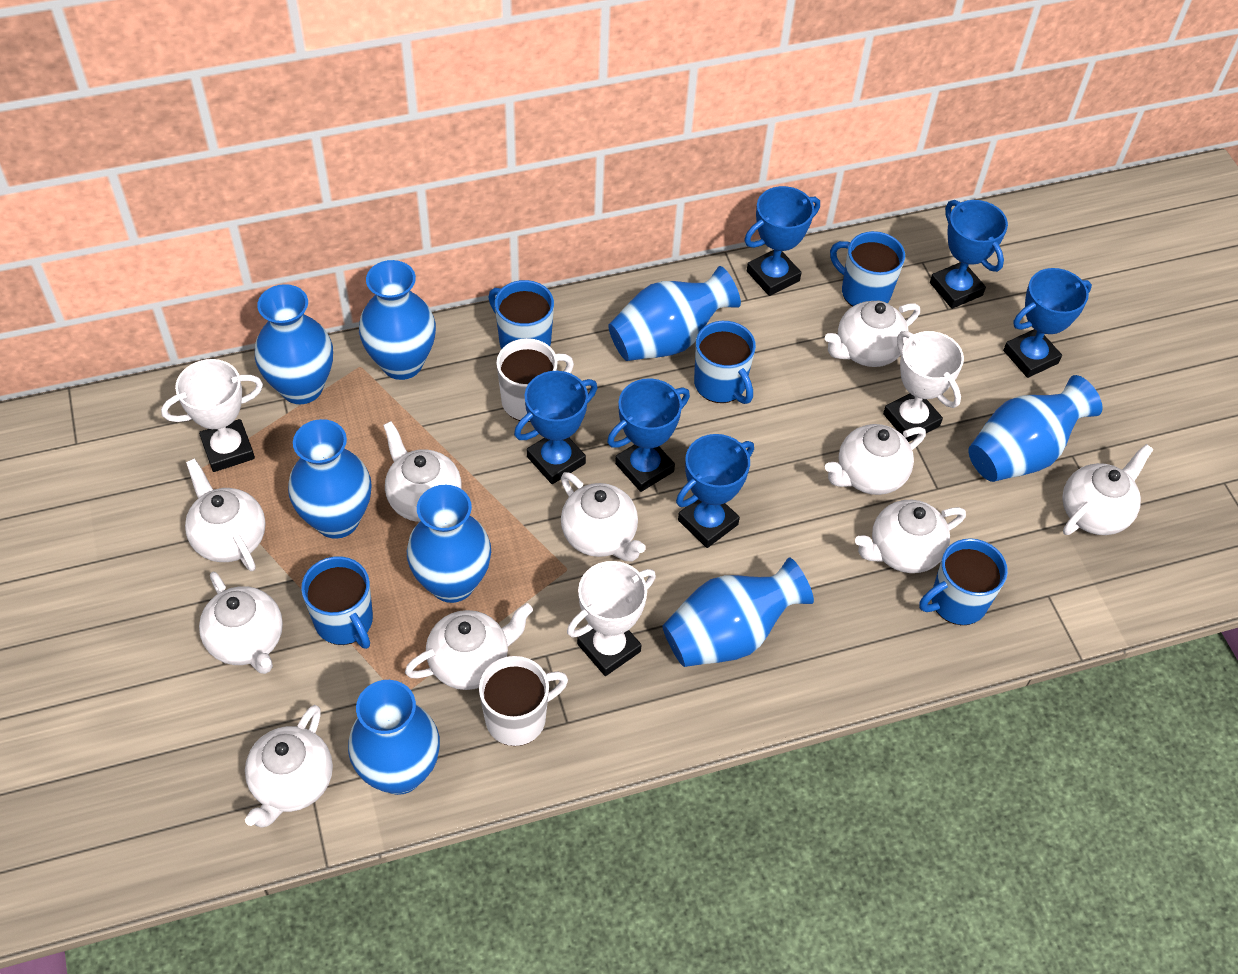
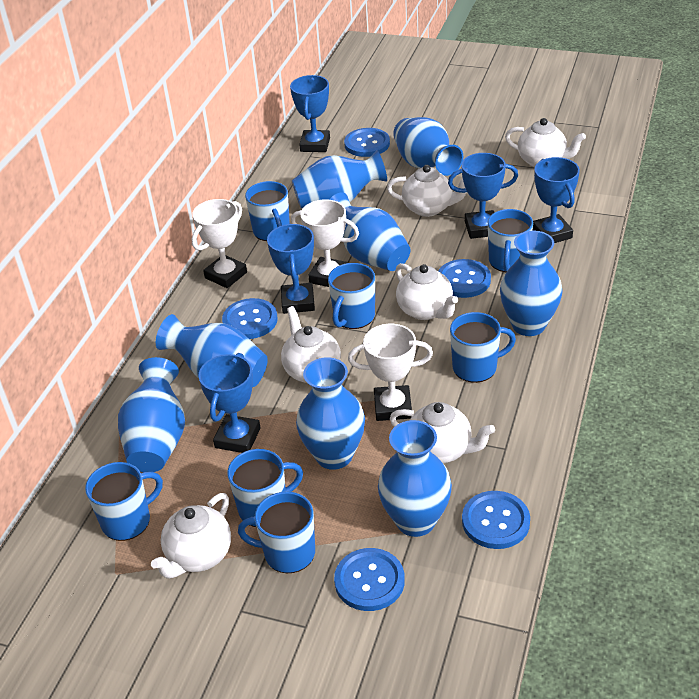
blue button: 0 -> 5
blue mug: 5 -> 7
blue trophy: 6 -> 5
white mug: 2 -> 0
white teapot: 10 -> 6

